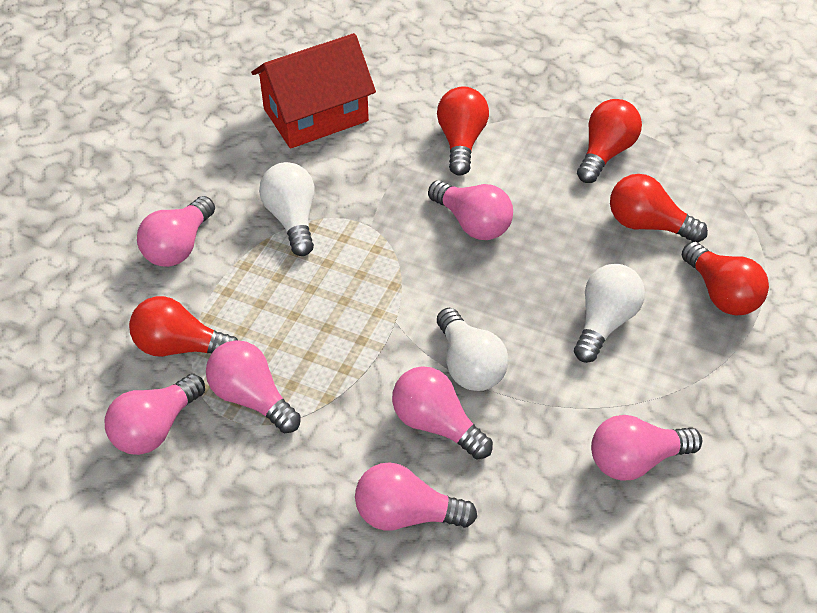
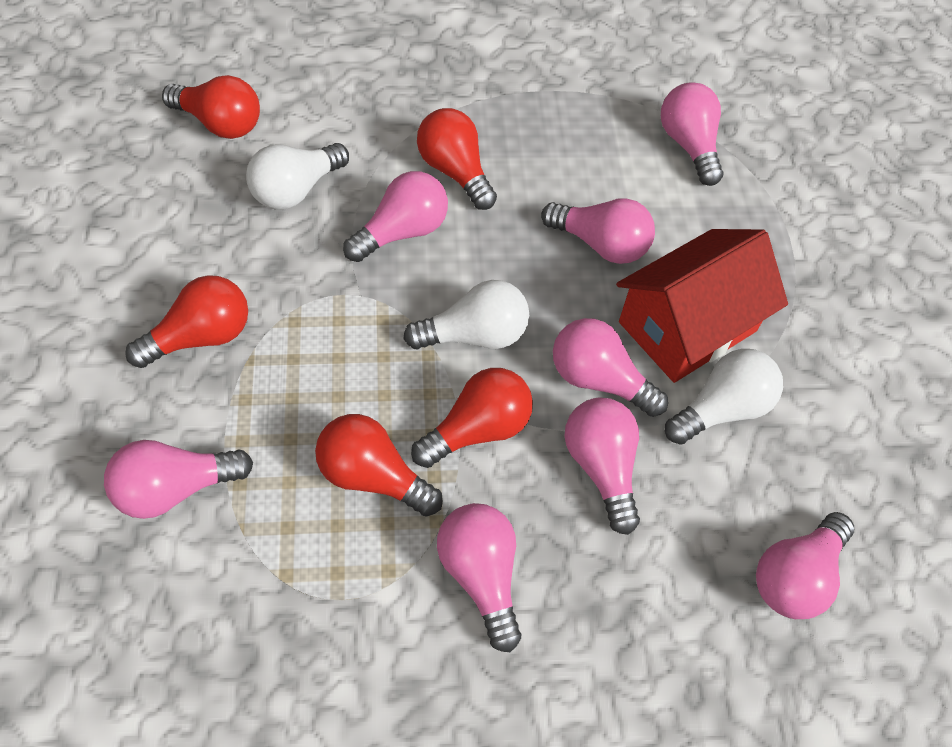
pink light bulb: 7 -> 8

